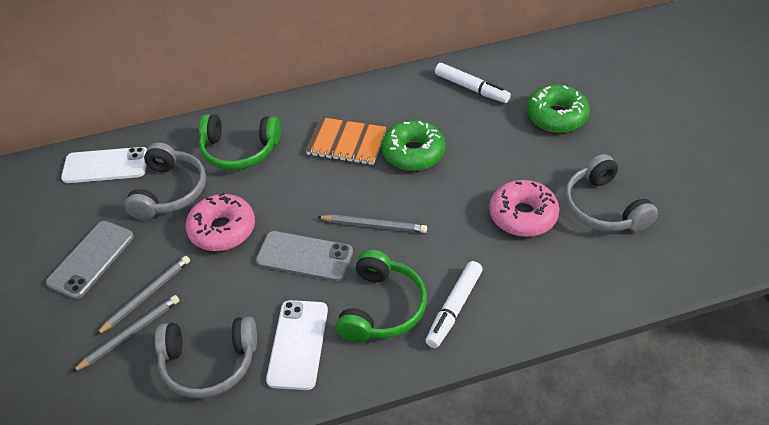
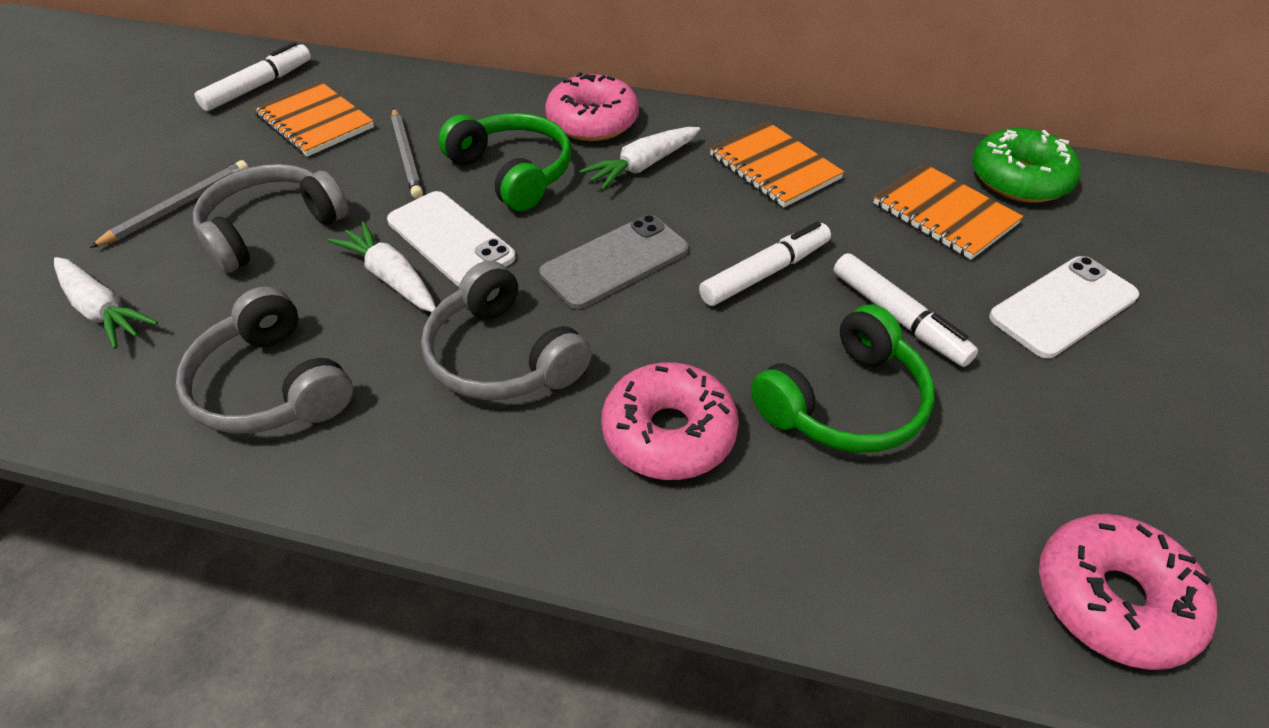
green donut: 2 -> 1
grey pencil: 3 -> 2
grey phone: 2 -> 1
orange notebook: 1 -> 3
pink donut: 2 -> 3
white carrot: 0 -> 3
white marker: 2 -> 3

